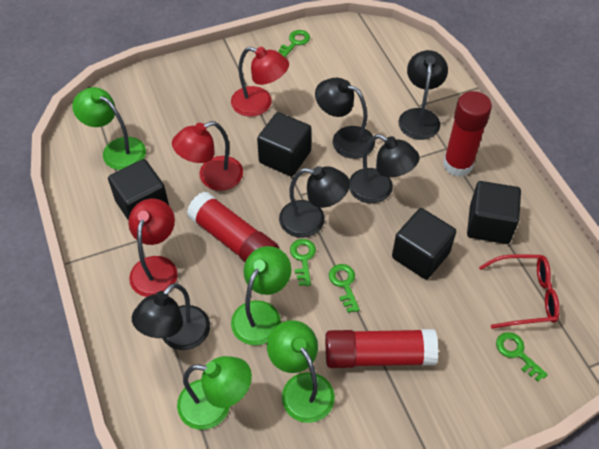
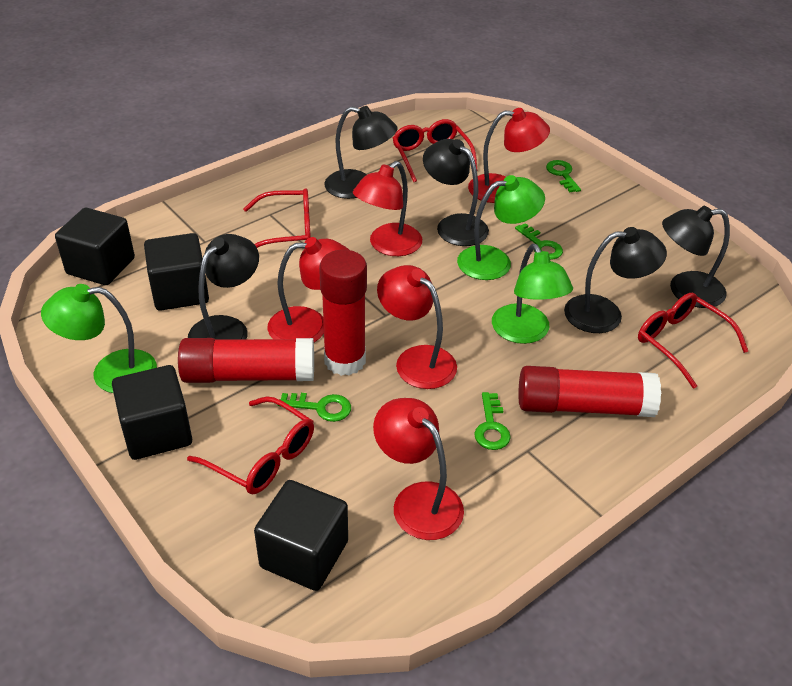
green lamp: 4 -> 3
red glasses: 1 -> 4
red lamp: 3 -> 5

